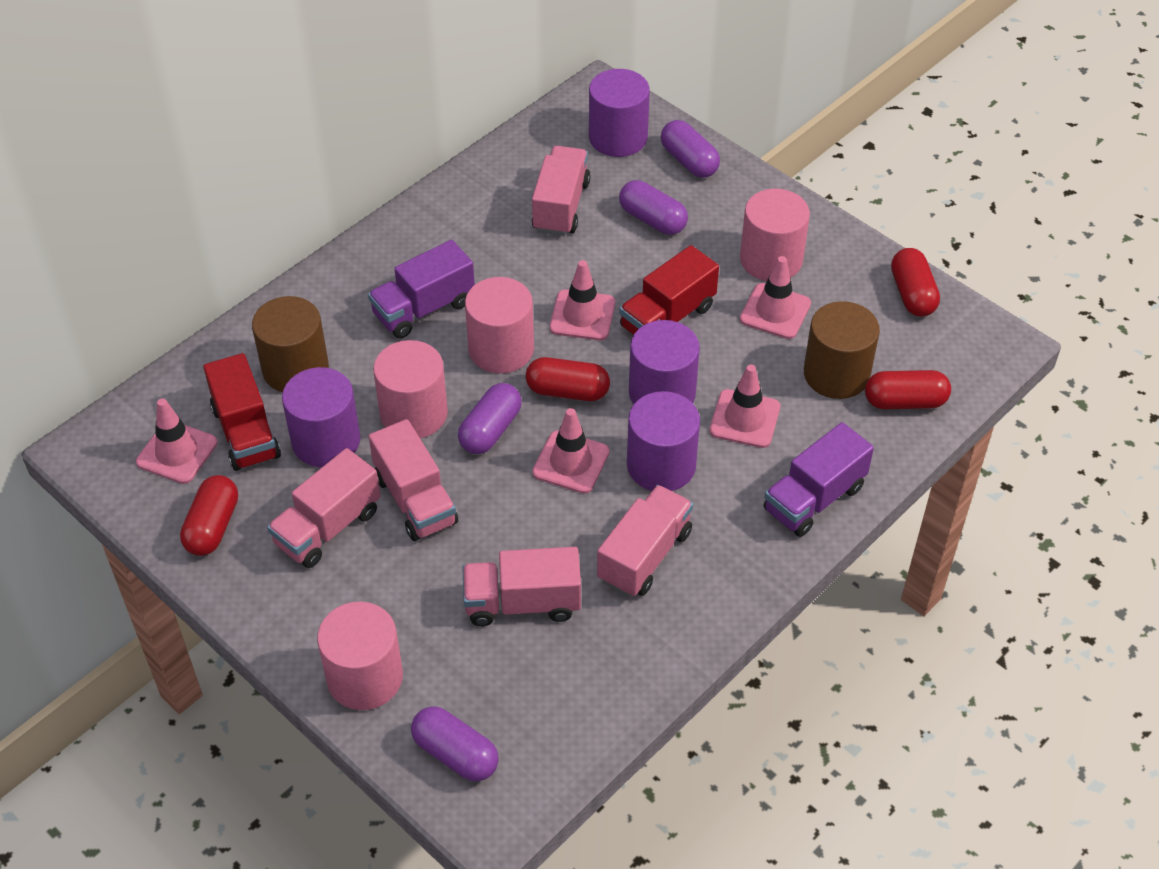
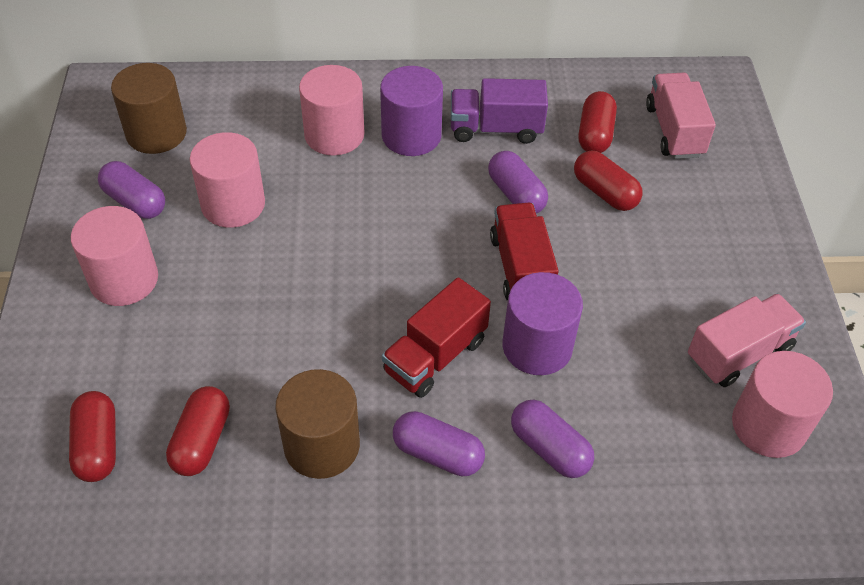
pink traffic cone: 5 -> 0
pink truck: 5 -> 2
purple cylinder: 4 -> 2
purple truck: 2 -> 1

